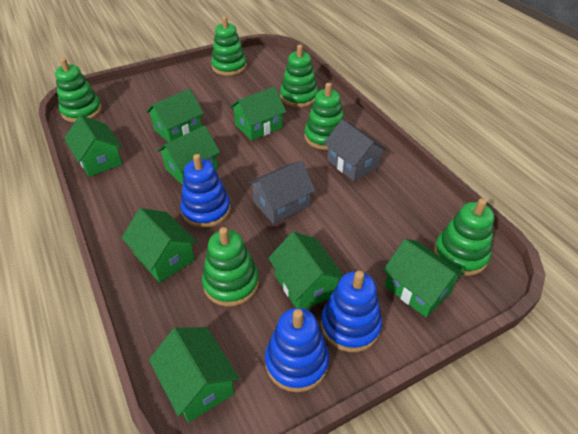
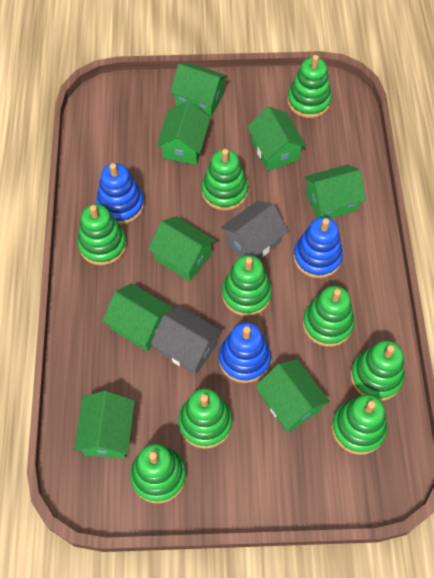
green stacking toy: 6 -> 9

